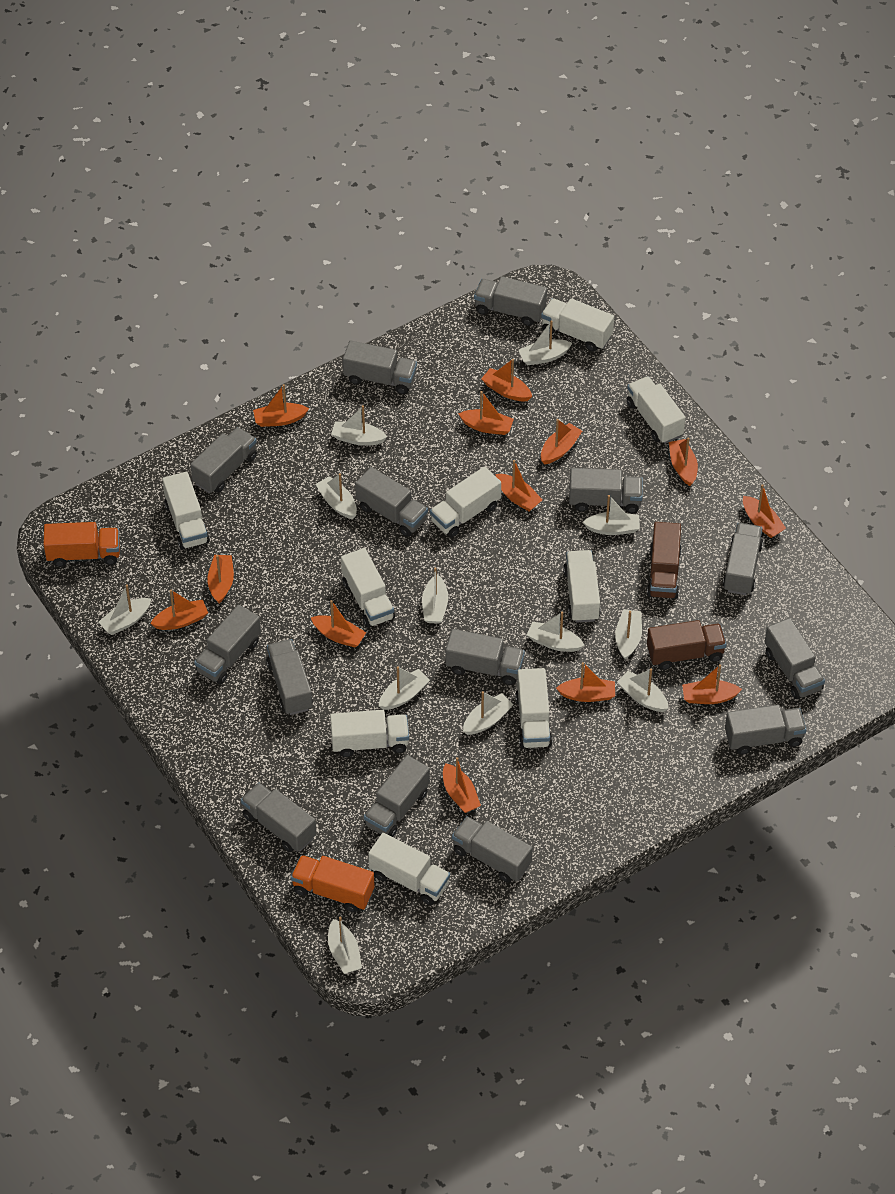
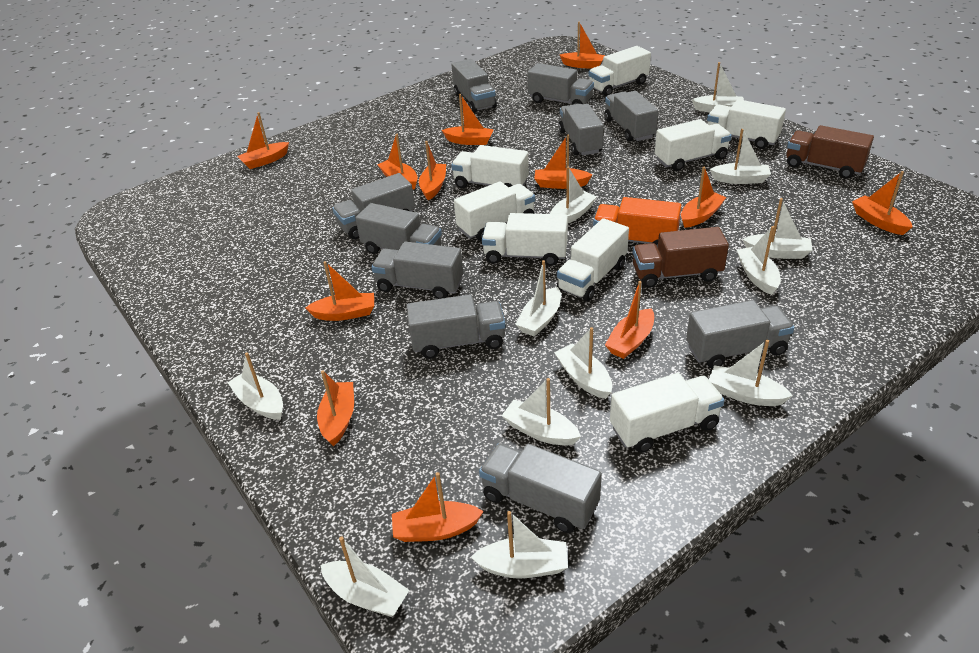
grey truck: 14 -> 10
orange boat: 13 -> 12
orange truck: 2 -> 1
white truck: 9 -> 8

